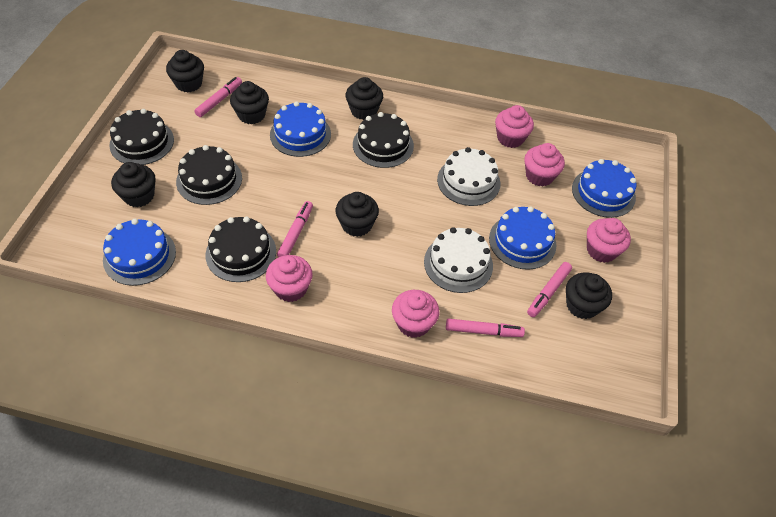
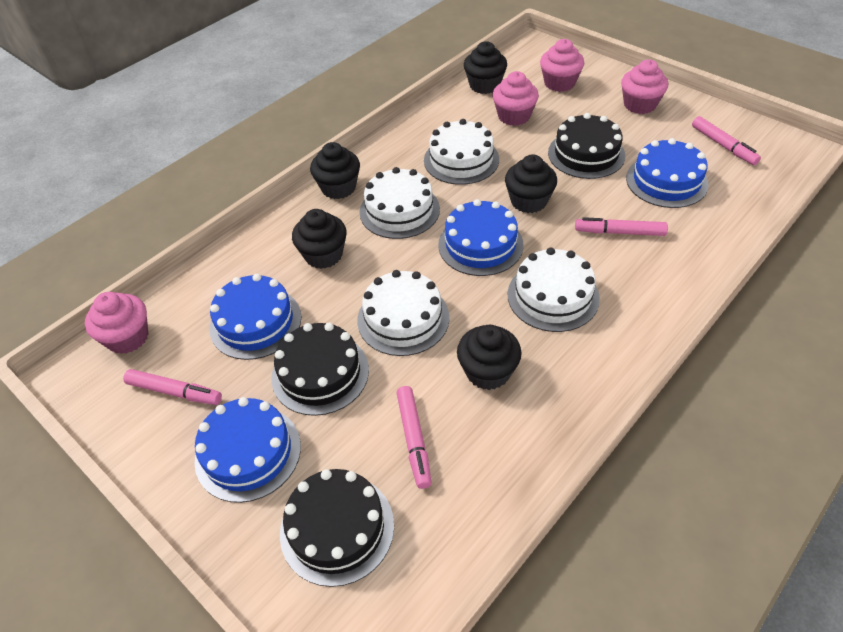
black cake: 4 -> 3
black cupcake: 6 -> 5
pink cupcake: 5 -> 4
white cake: 2 -> 4

